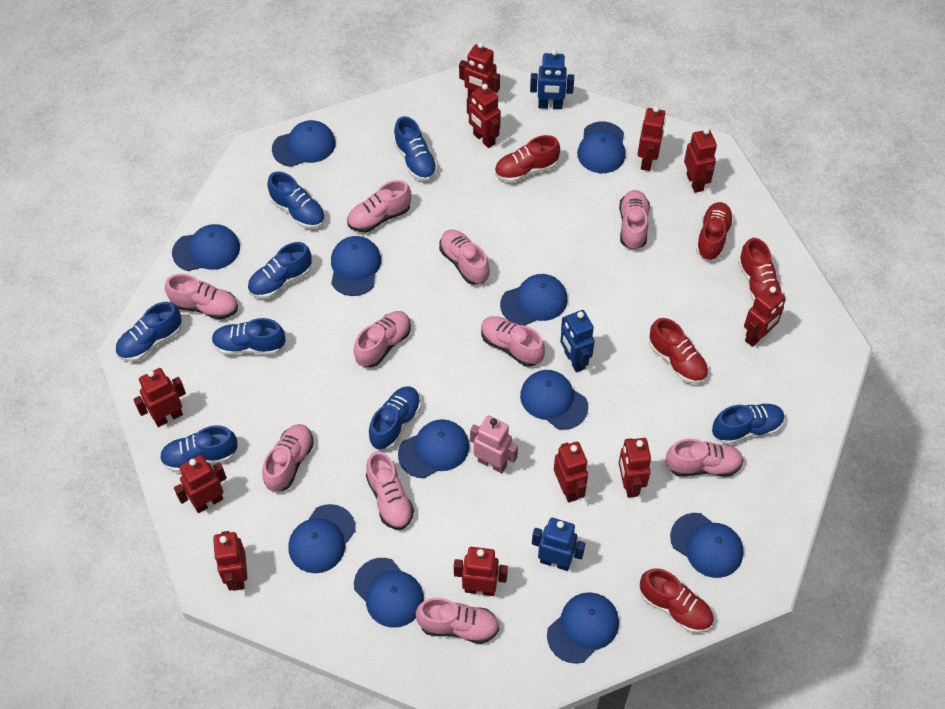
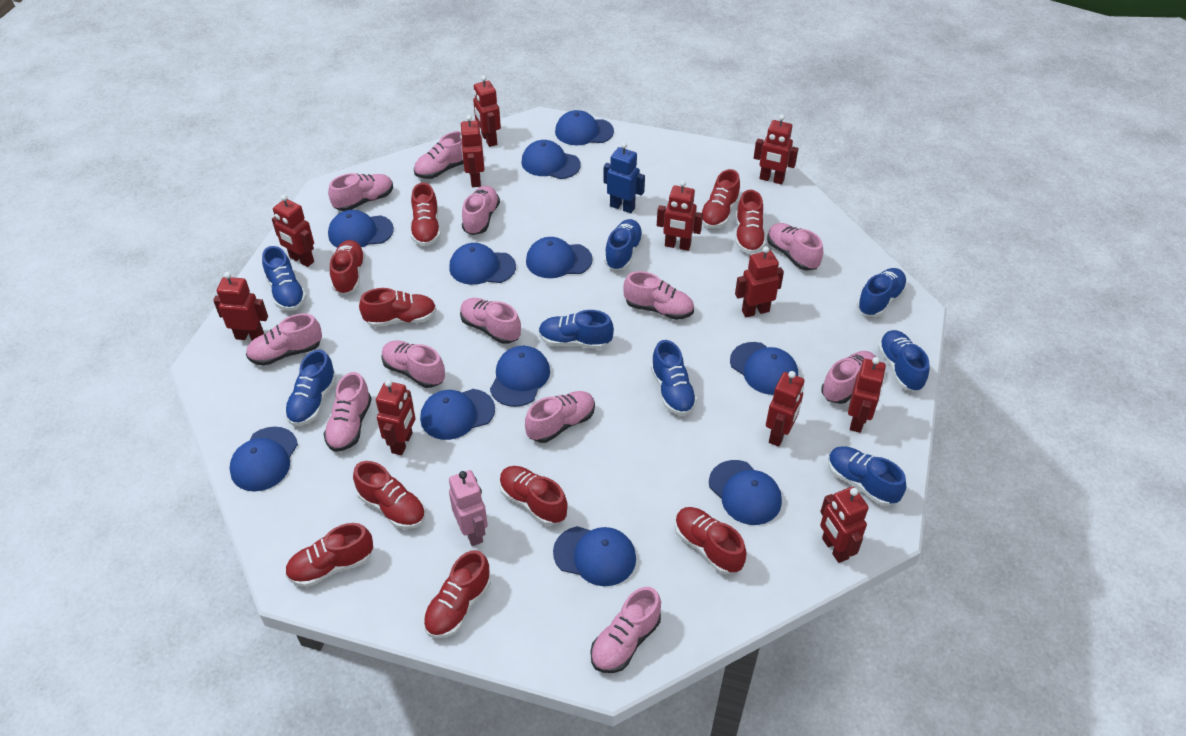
blue robot: 3 -> 1
pink shoe: 10 -> 12
red shoe: 5 -> 10

